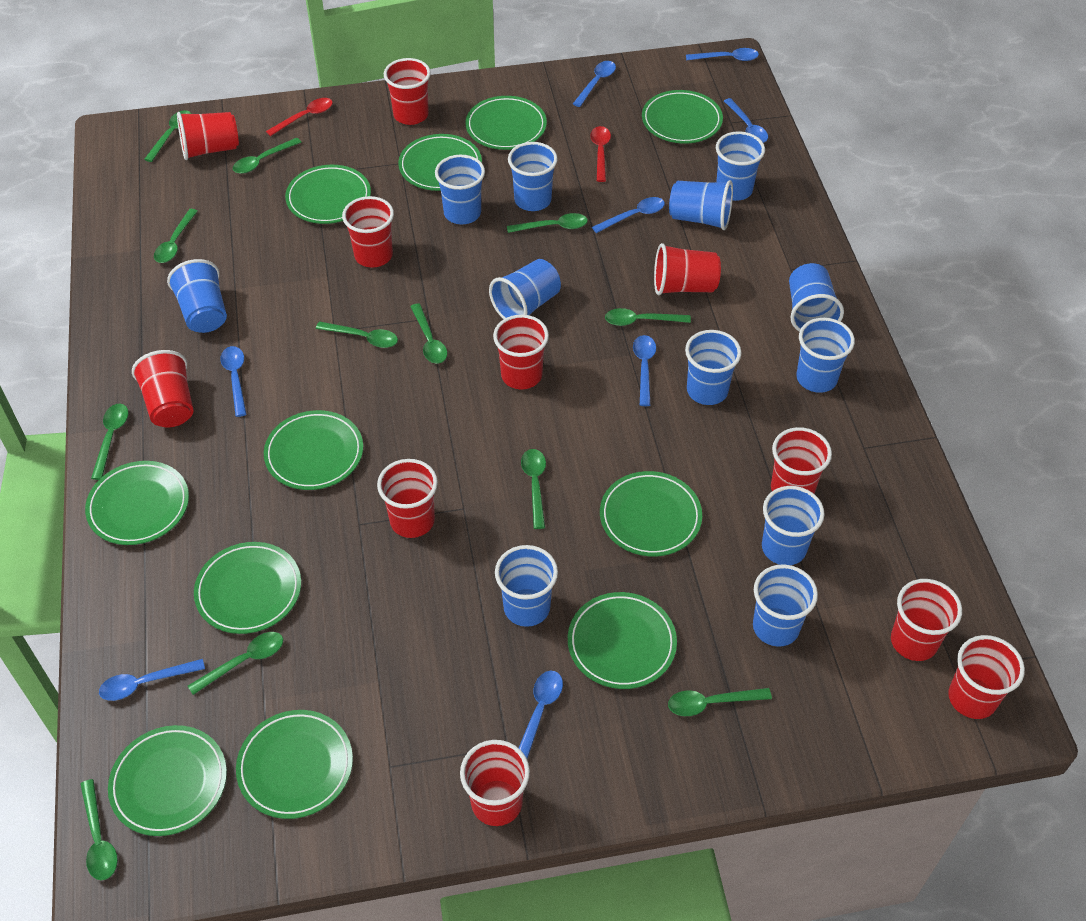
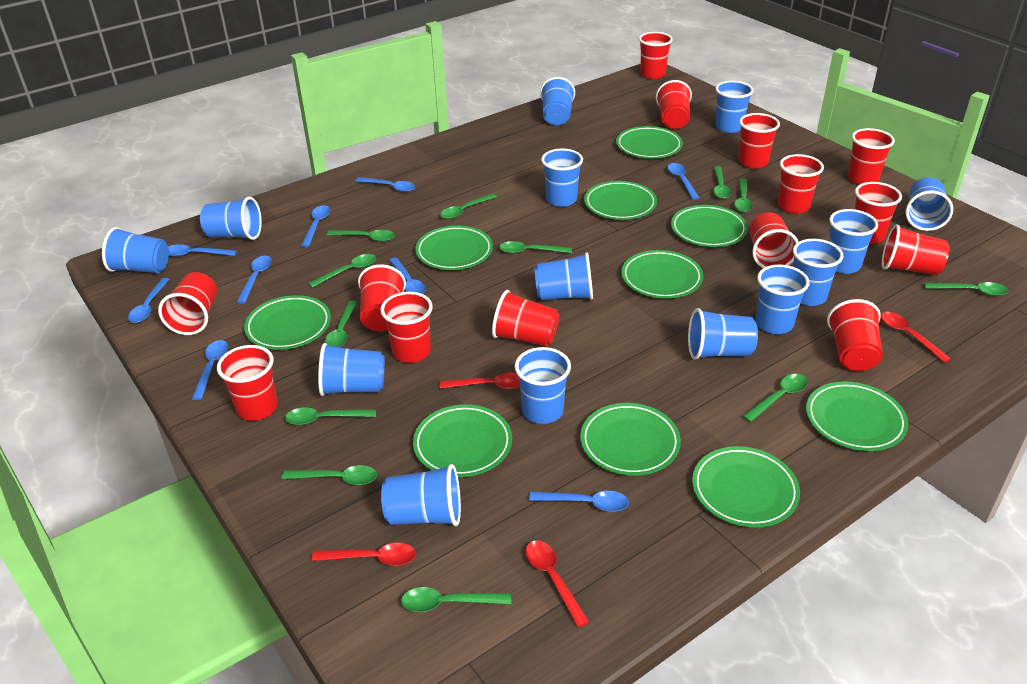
blue cup: 12 -> 14
blue spoon: 8 -> 9
green plate: 11 -> 10
red cup: 11 -> 14
red spoon: 2 -> 4

